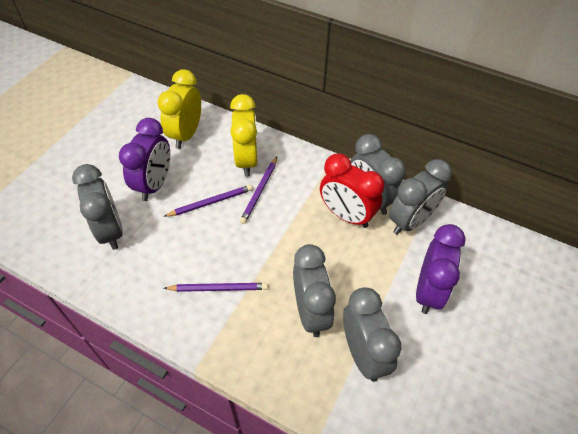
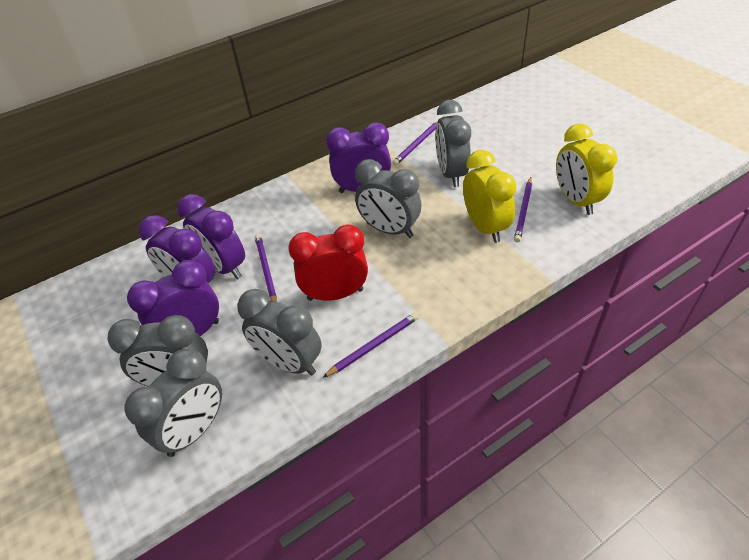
purple clock: 2 -> 4
purple pencil: 3 -> 4

